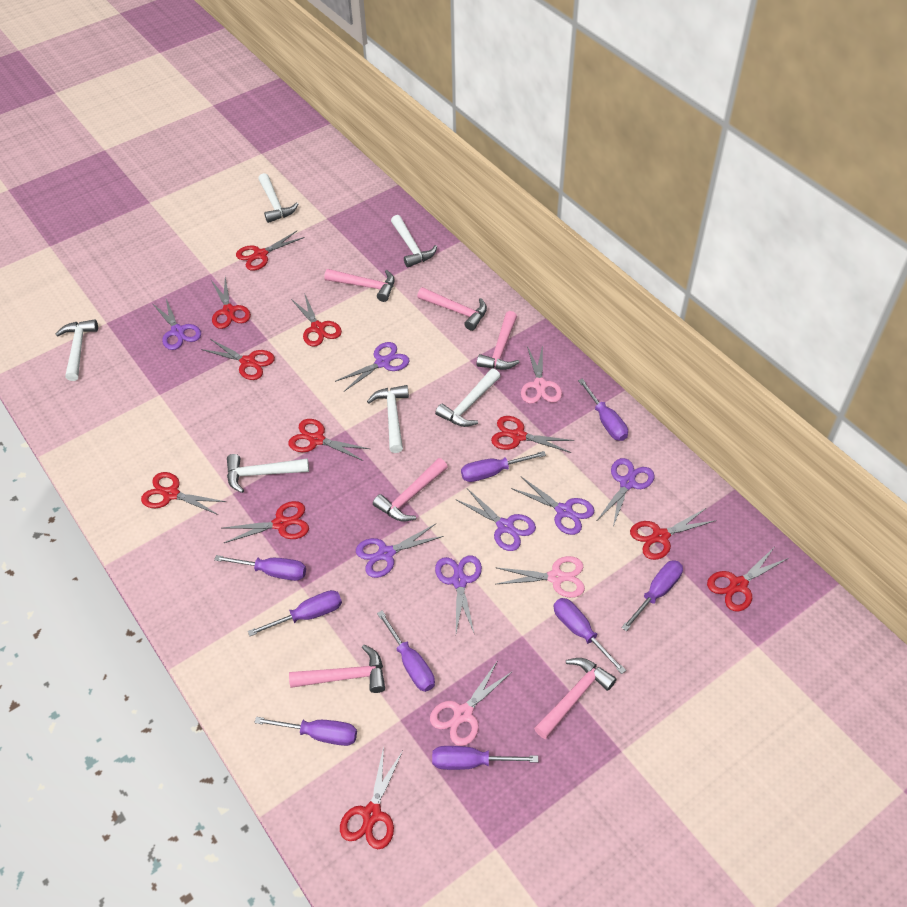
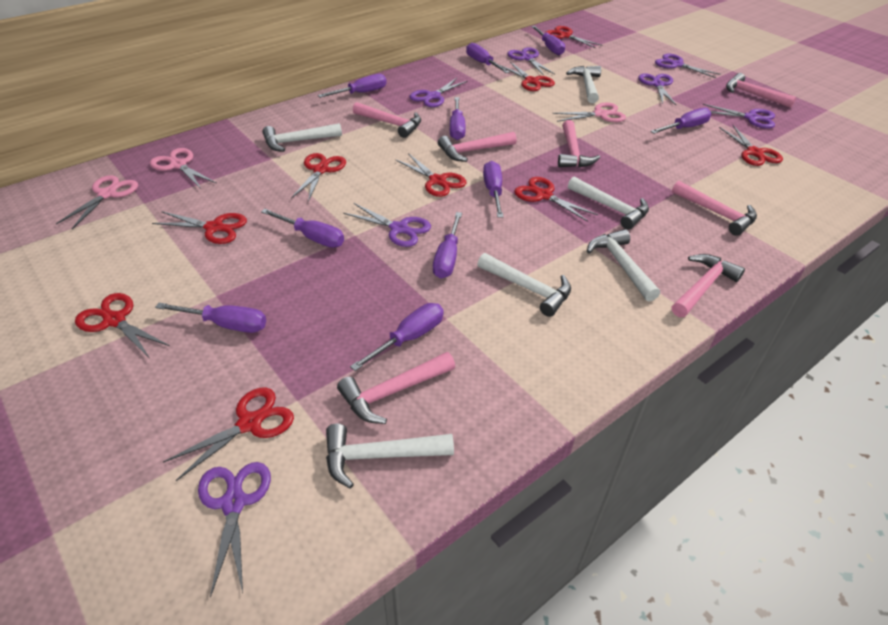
pink hammer: 6 -> 7
purple screwdriver: 9 -> 10
red scissors: 11 -> 9

